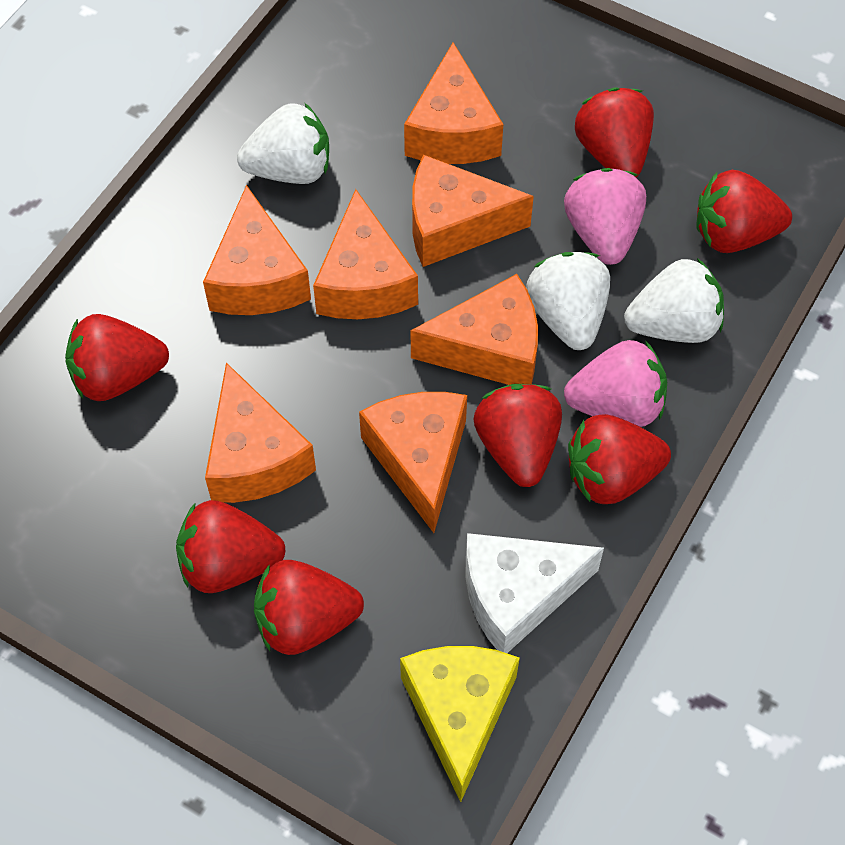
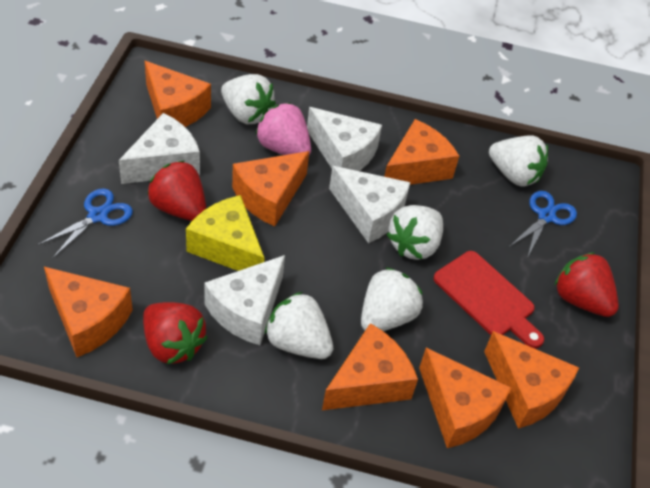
blue scissors: 0 -> 2
pink strawberry: 2 -> 1
red cutting board: 0 -> 1
red strawberry: 7 -> 3
white cheese: 1 -> 4
white strawberry: 3 -> 5

